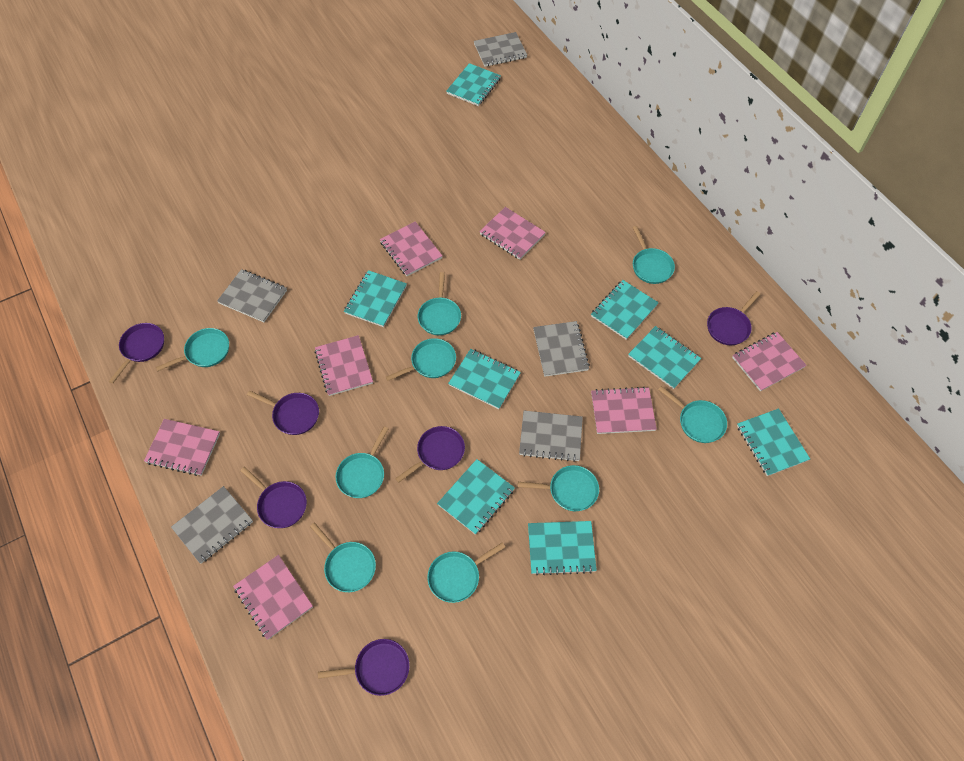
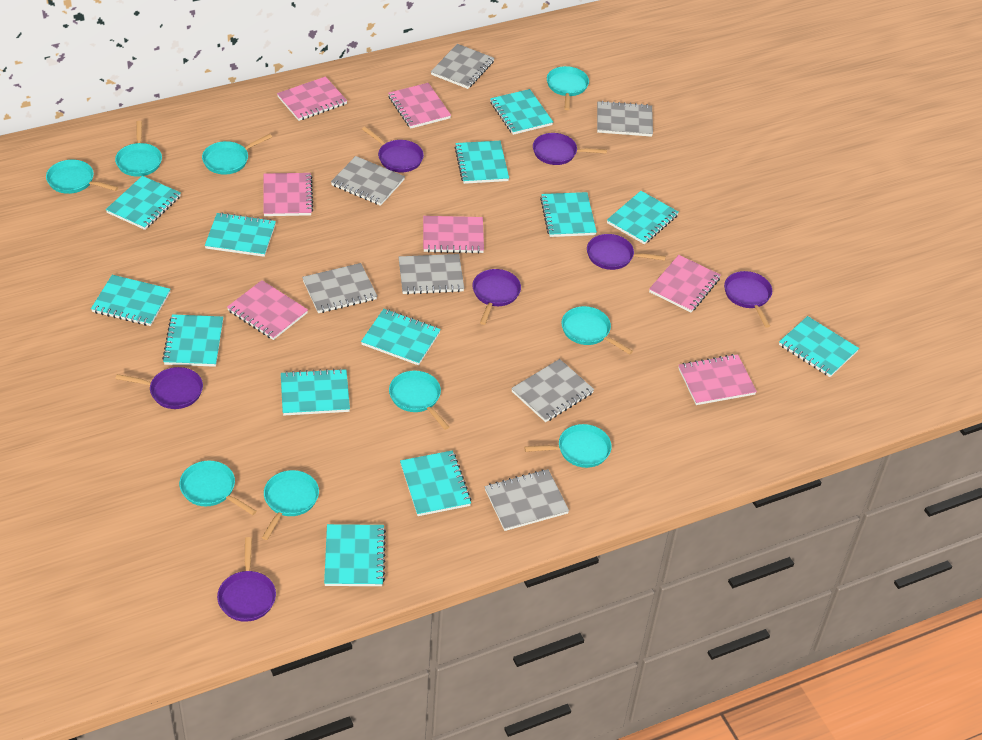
grey notebook: 5 -> 7
purple pan: 6 -> 7
turquoise notebook: 8 -> 13

